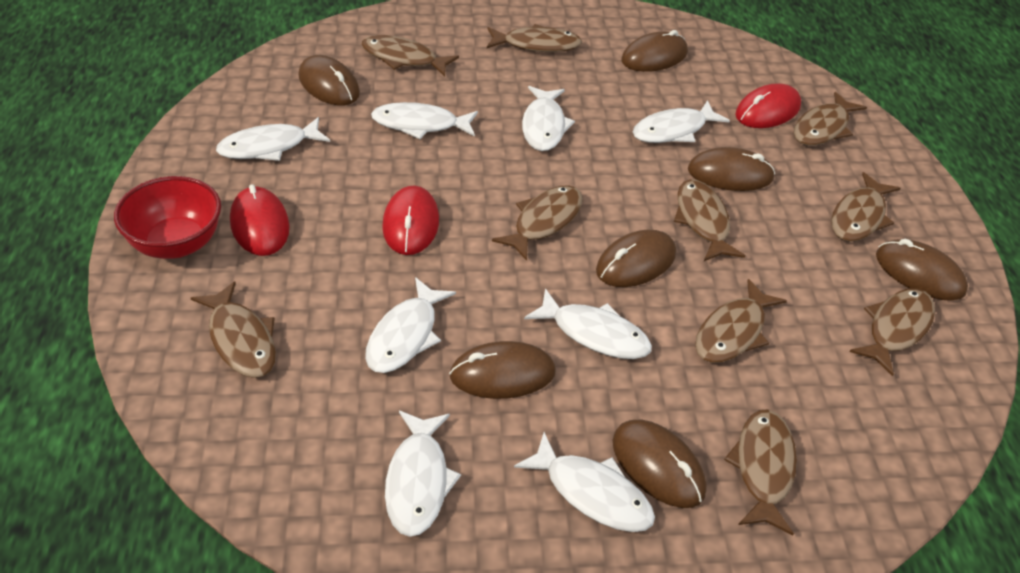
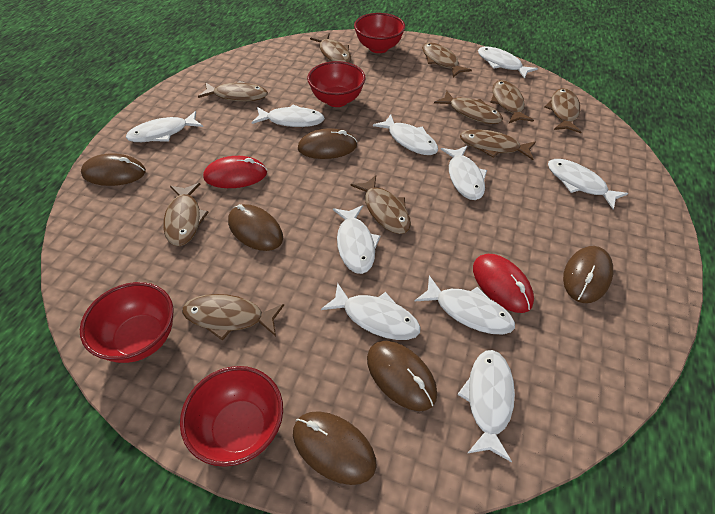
brown mouse: 7 -> 6
red bowl: 1 -> 4
red mouse: 3 -> 2
white fish: 8 -> 10

